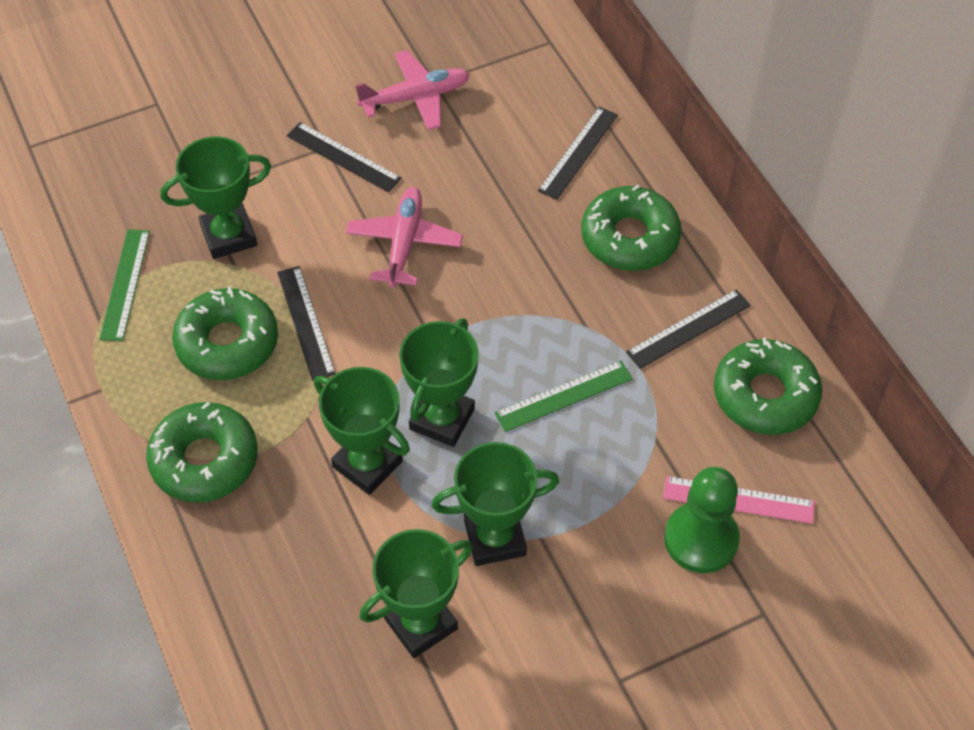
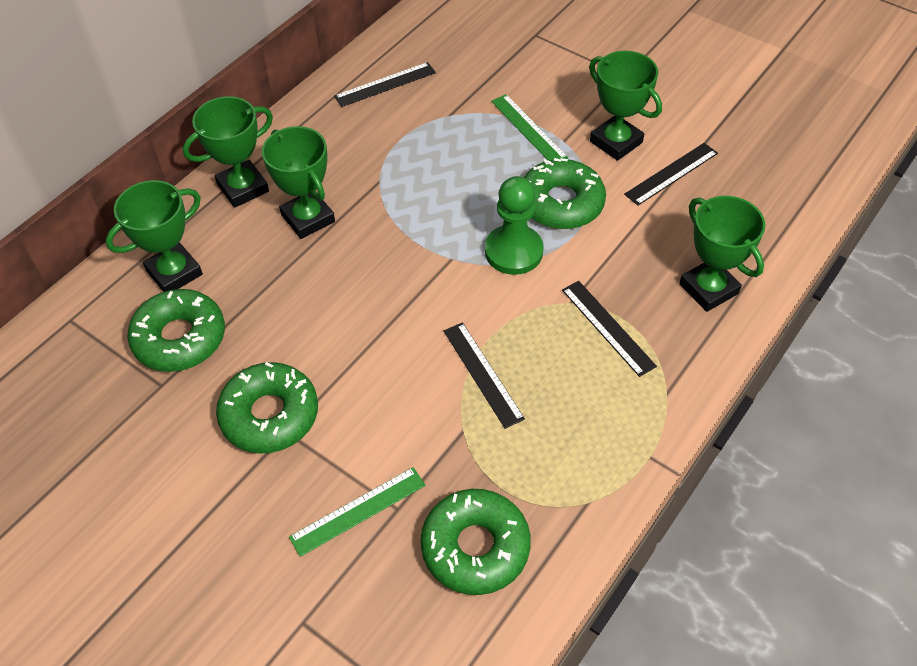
pink plane: 2 -> 0
pink ruler: 1 -> 0

